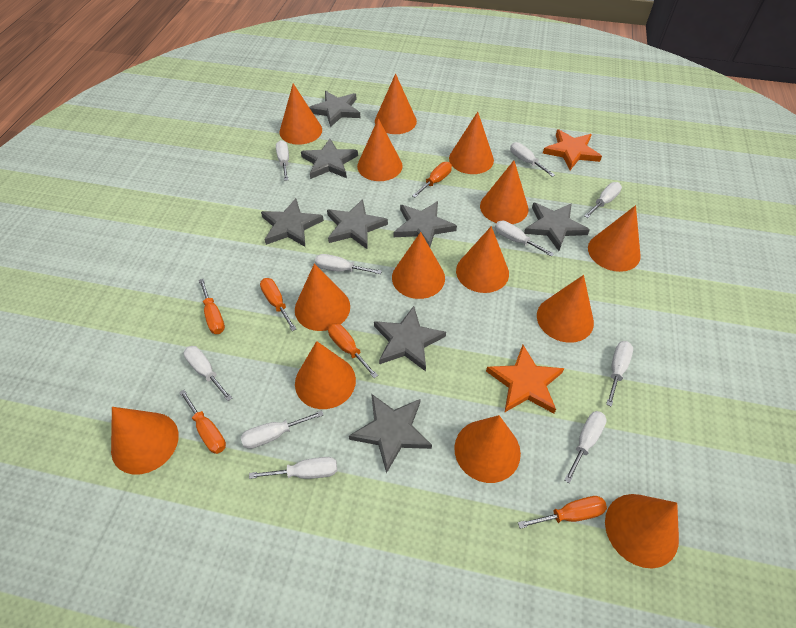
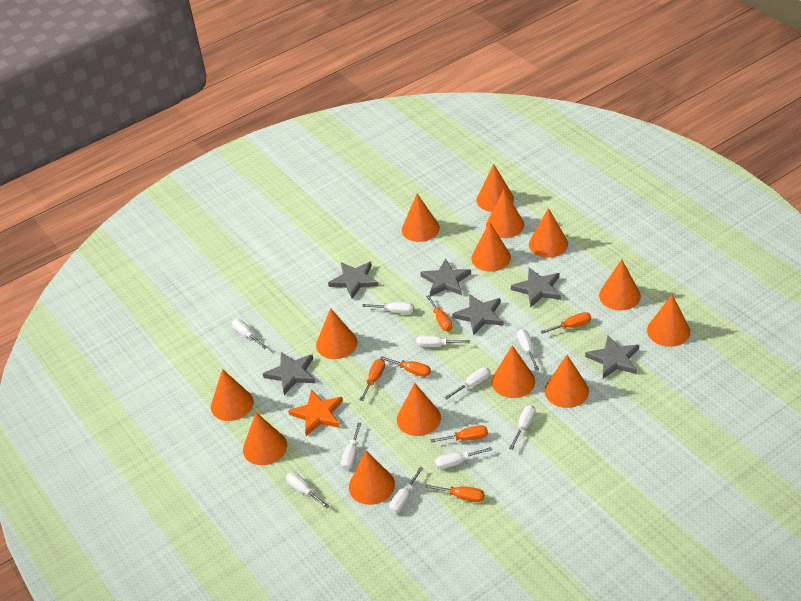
grey star: 8 -> 6
orange star: 2 -> 1

